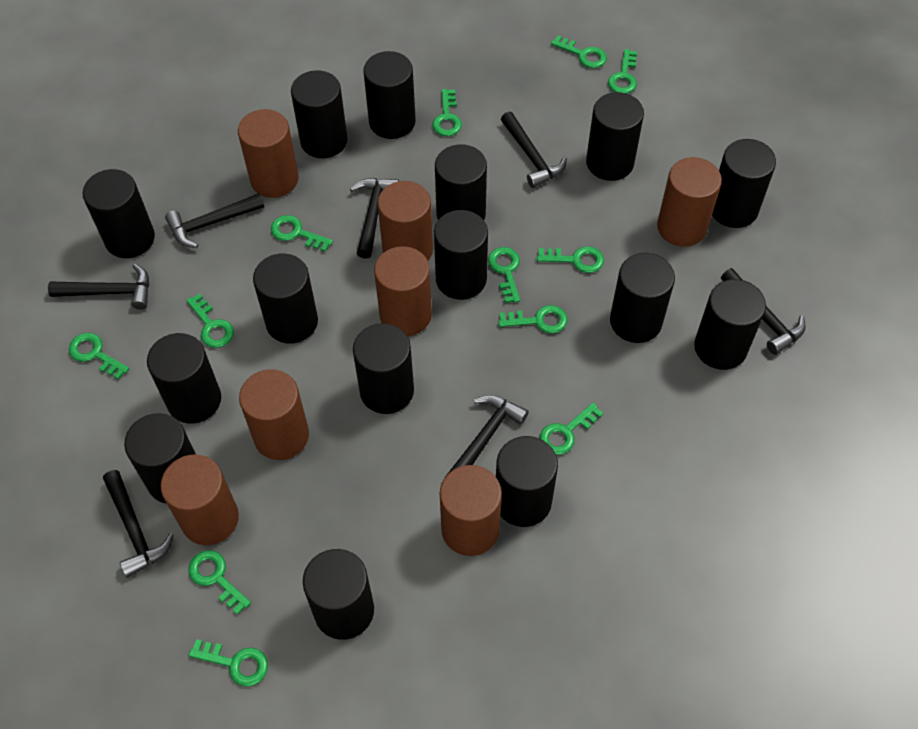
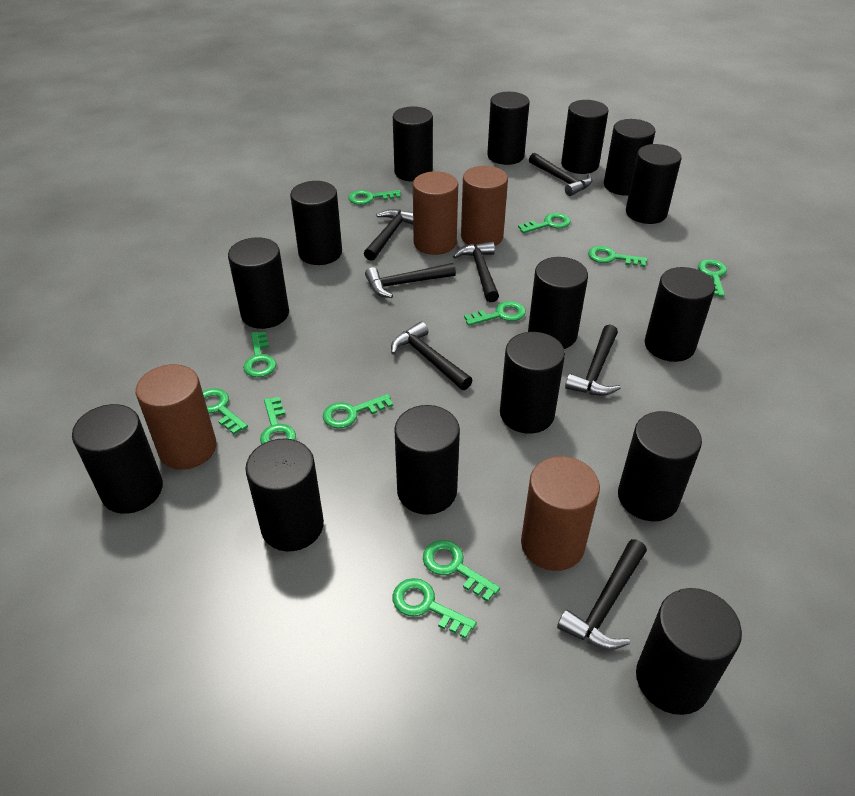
brown cylinder: 7 -> 4
green key: 12 -> 11

